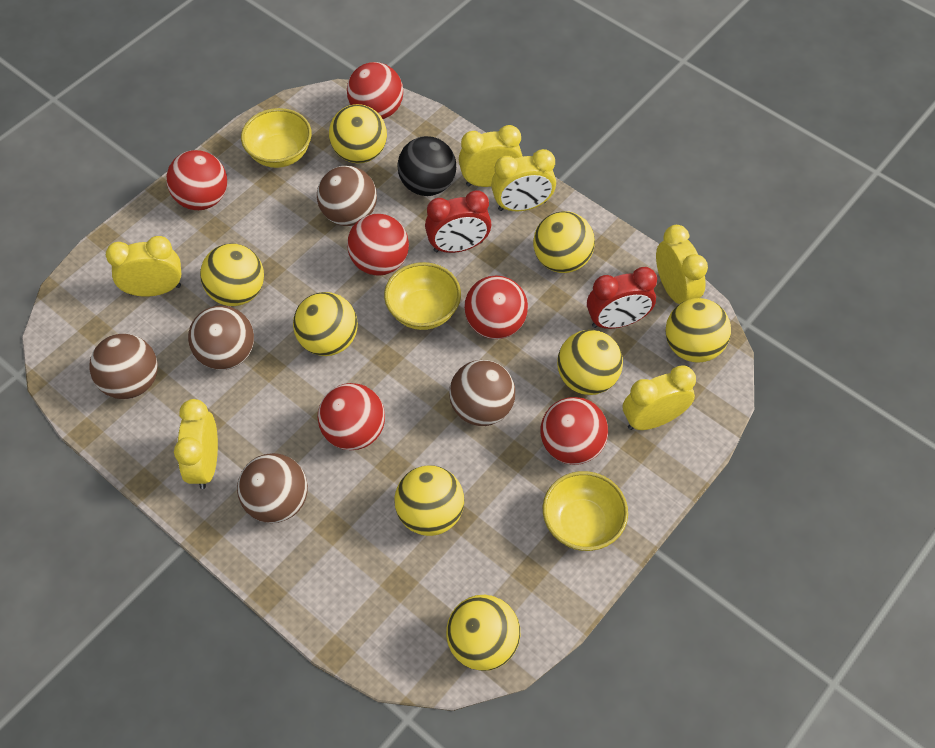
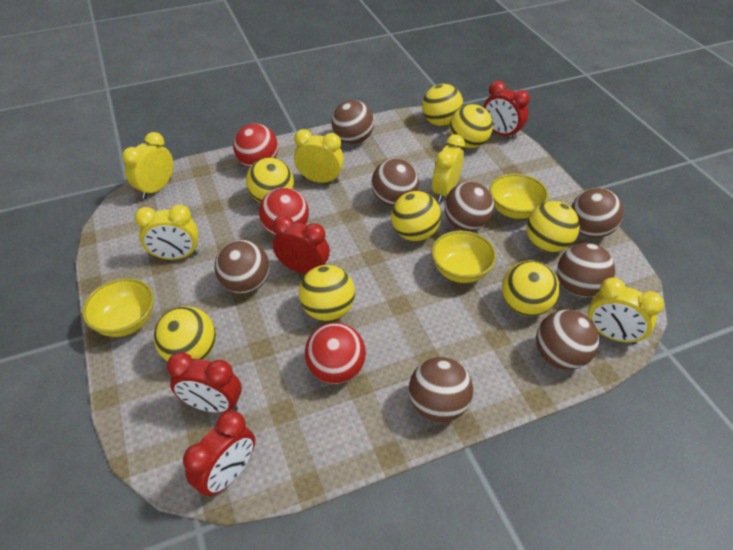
black ball: 1 -> 0
brown ball: 5 -> 8
red ball: 6 -> 3
red clock: 2 -> 4
yellow clock: 6 -> 5

